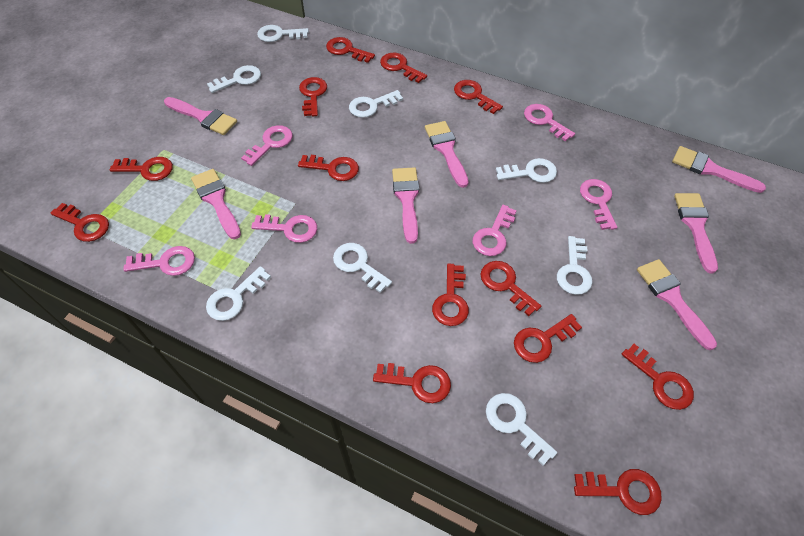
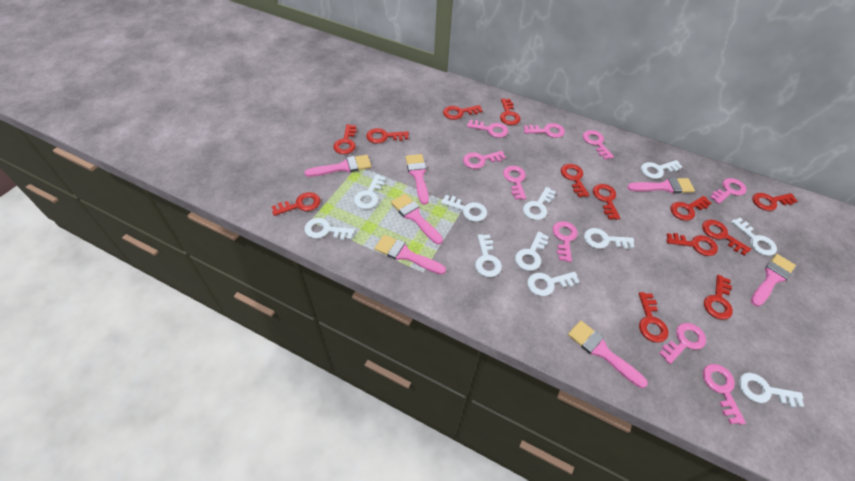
pink key: 6 -> 9
white key: 8 -> 11

